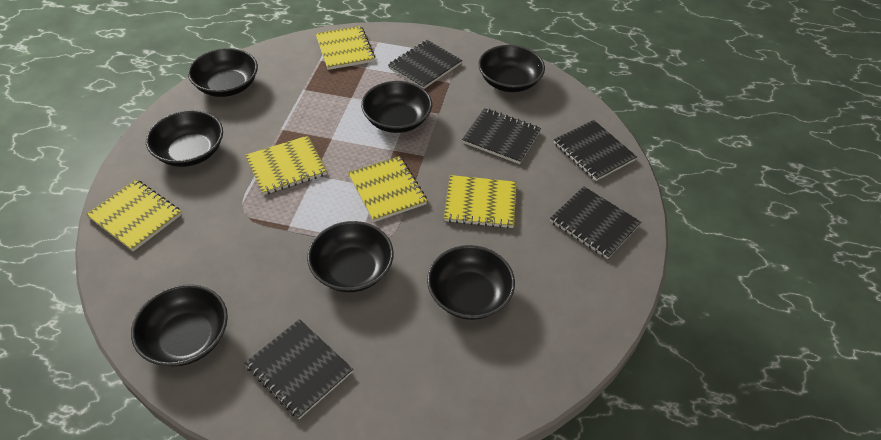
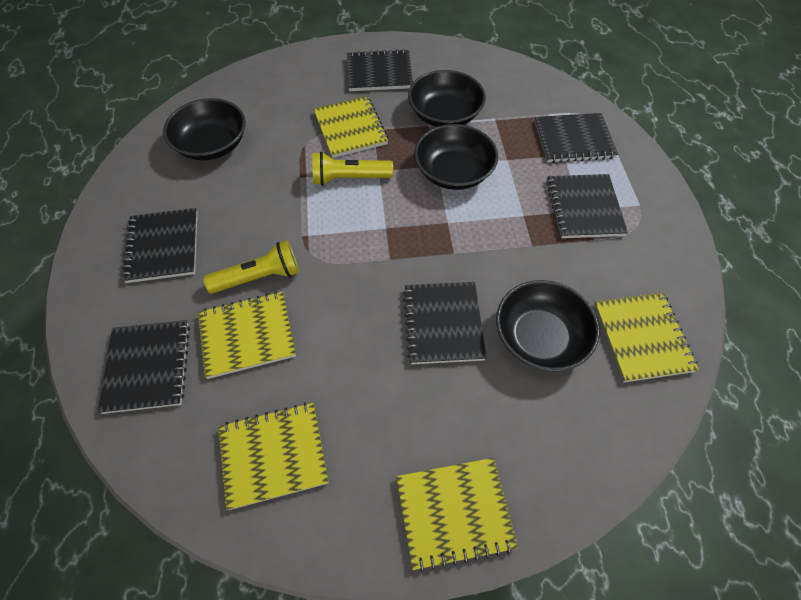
black bowl: 7 -> 4
black notebook: 5 -> 6
yellow flashlight: 0 -> 2

